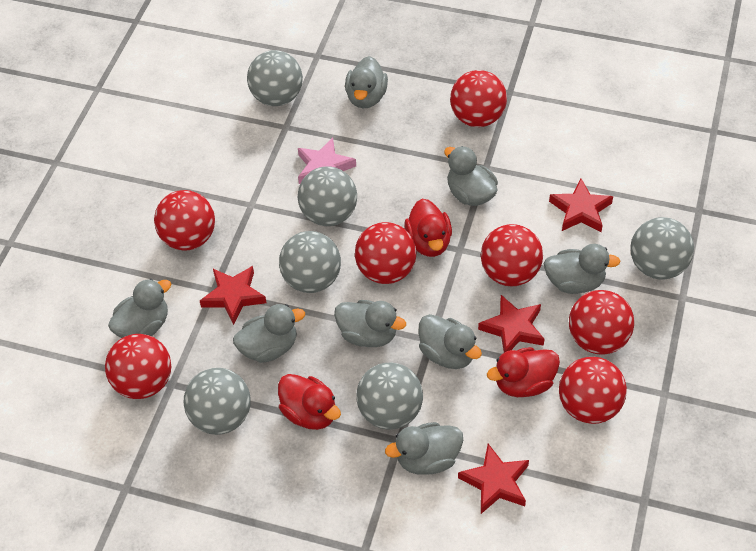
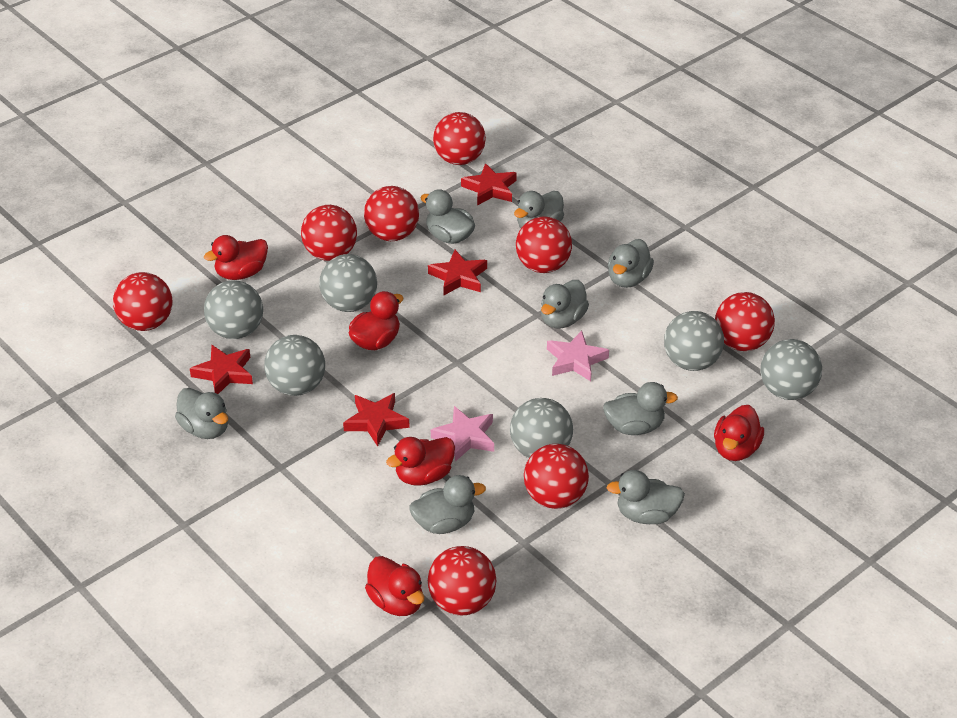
pink star: 1 -> 2
red ball: 7 -> 8
red duck: 3 -> 5

